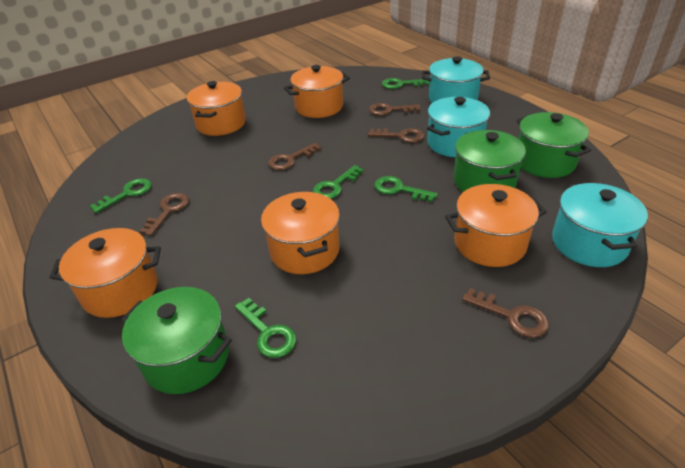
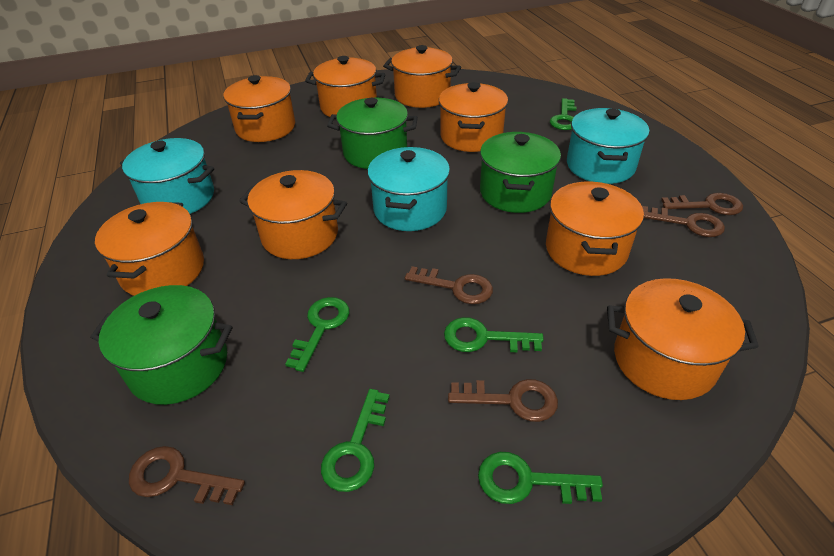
orange pot: 5 -> 8

